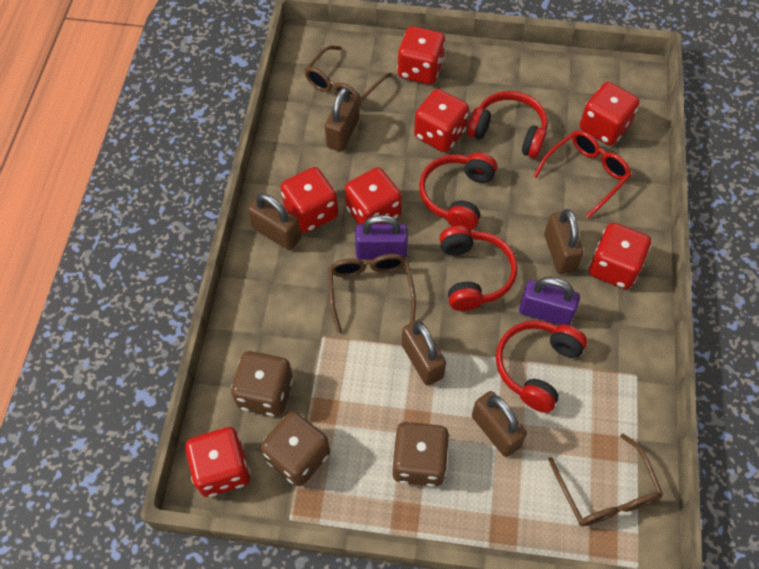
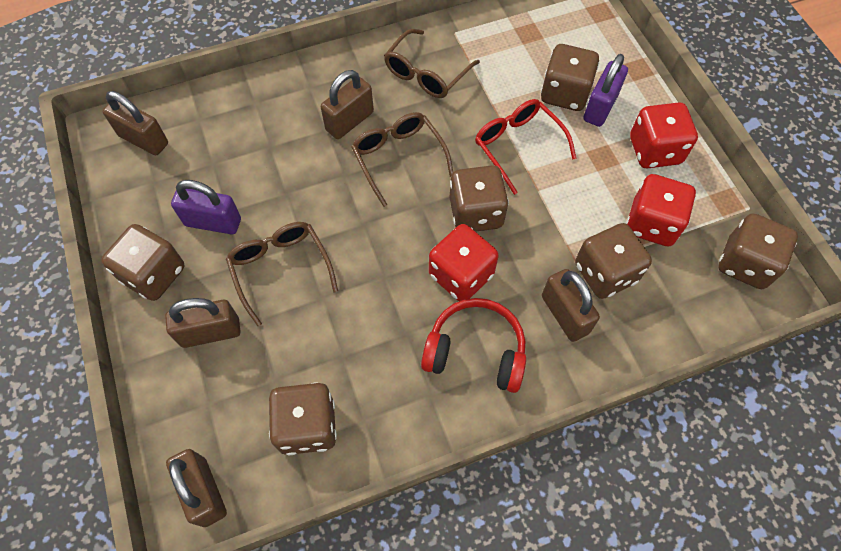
brown dice: 3 -> 6
red dice: 7 -> 3
red headphones: 4 -> 1

